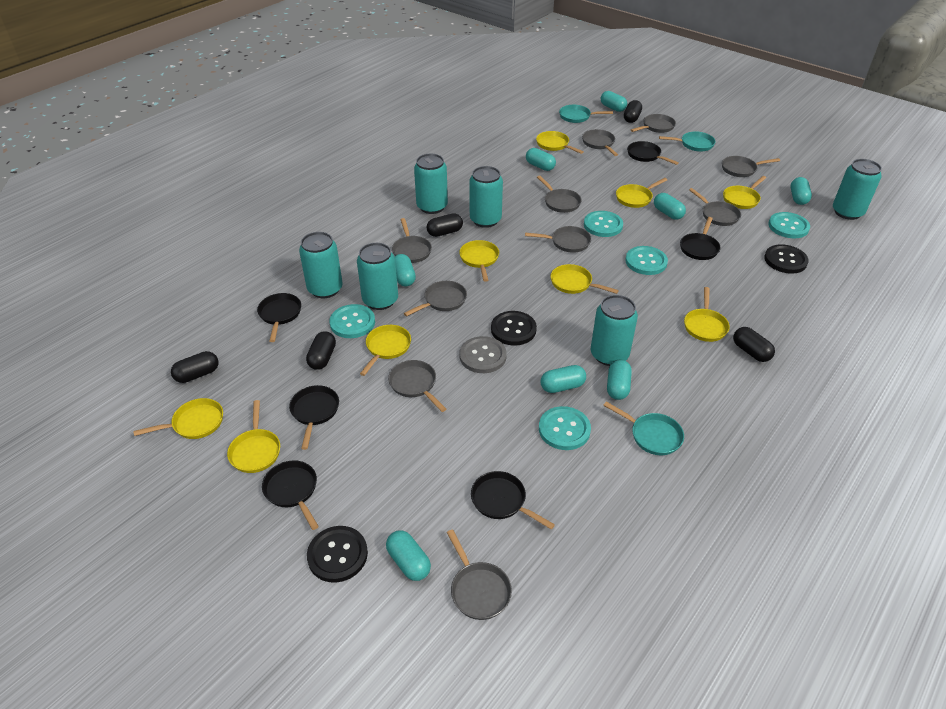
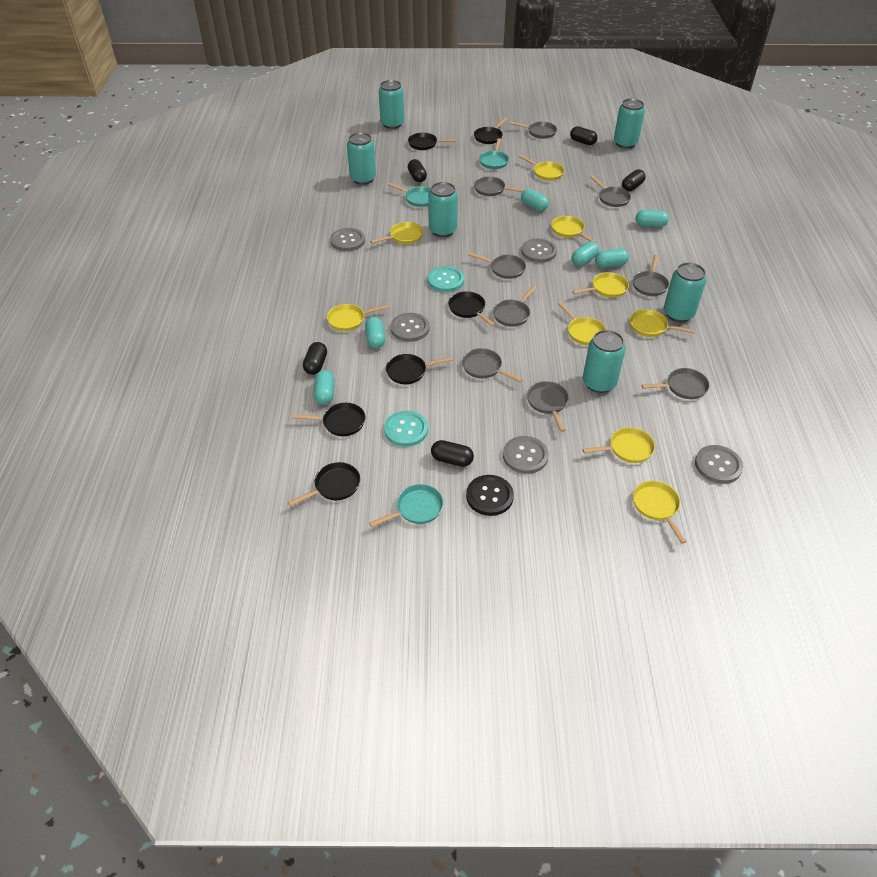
black button: 3 -> 1
grey button: 1 -> 5
grey pan: 10 -> 9
turquoise button: 5 -> 2
turquoise capsule: 8 -> 6

